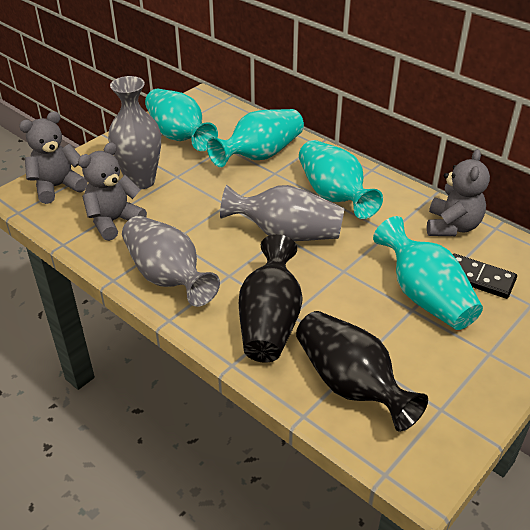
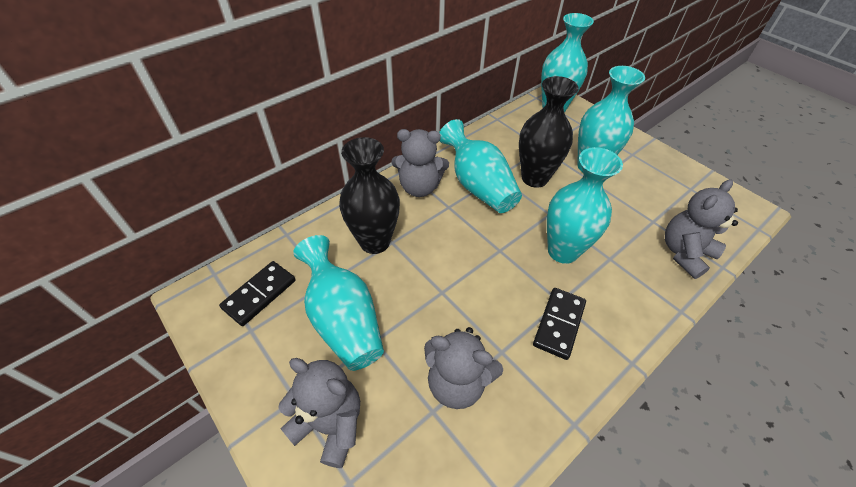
black domino: 1 -> 2
grey teddy bear: 3 -> 4
grey vase: 3 -> 0
turquoise vase: 4 -> 5

